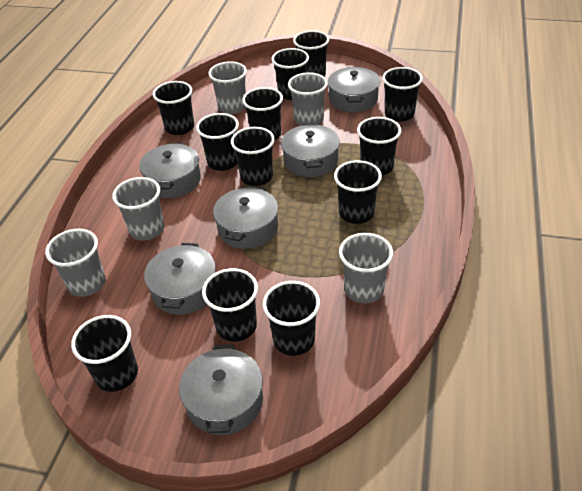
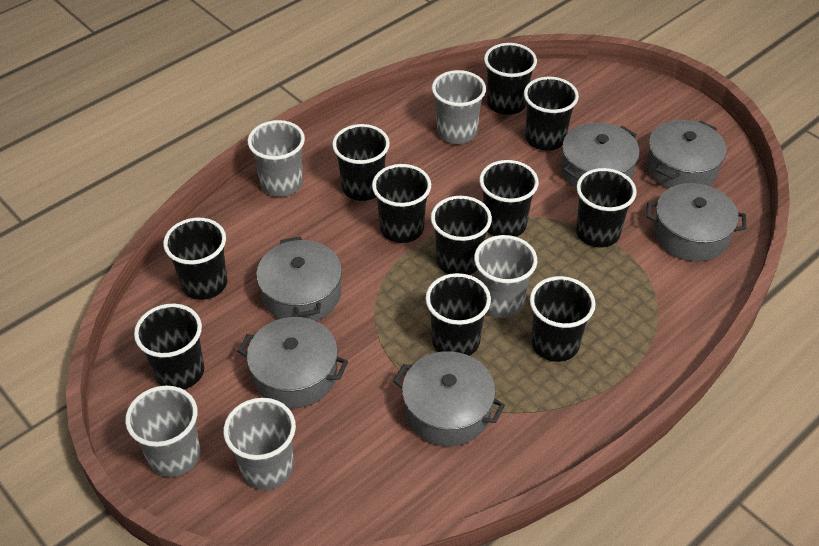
black cup: 12 -> 11

